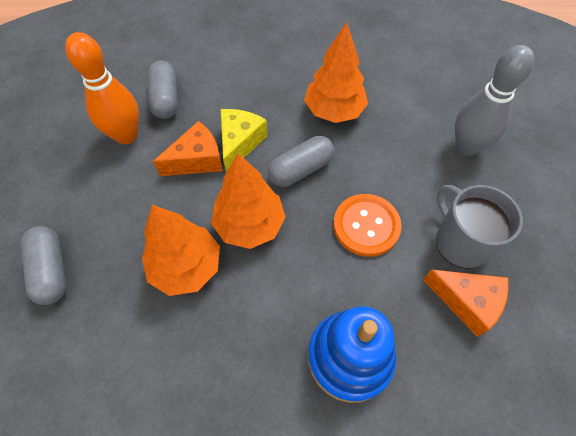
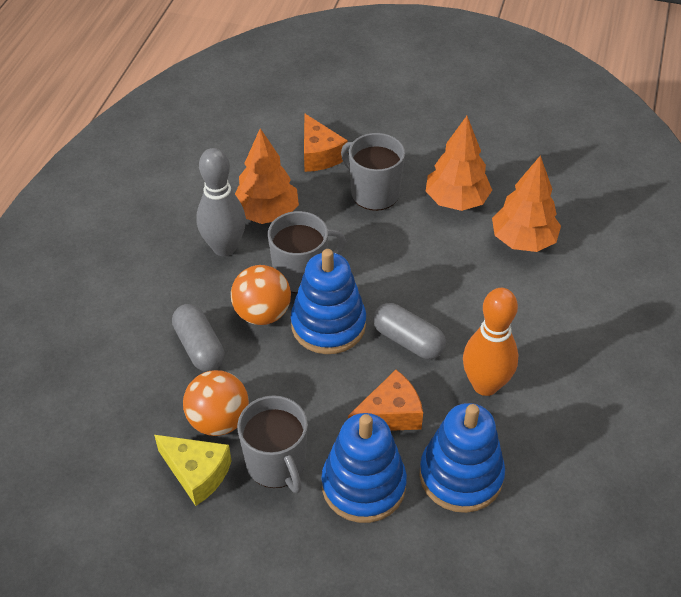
blue stacking toy: 1 -> 3
grey capsule: 3 -> 2
grey mug: 1 -> 3
orange ball: 0 -> 2
orange button: 1 -> 0

